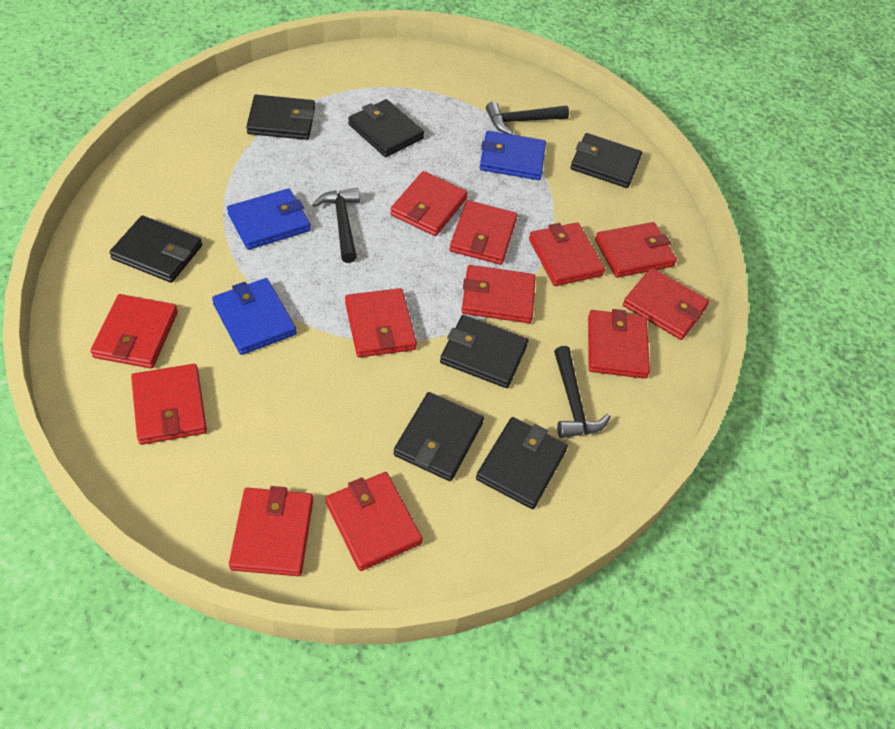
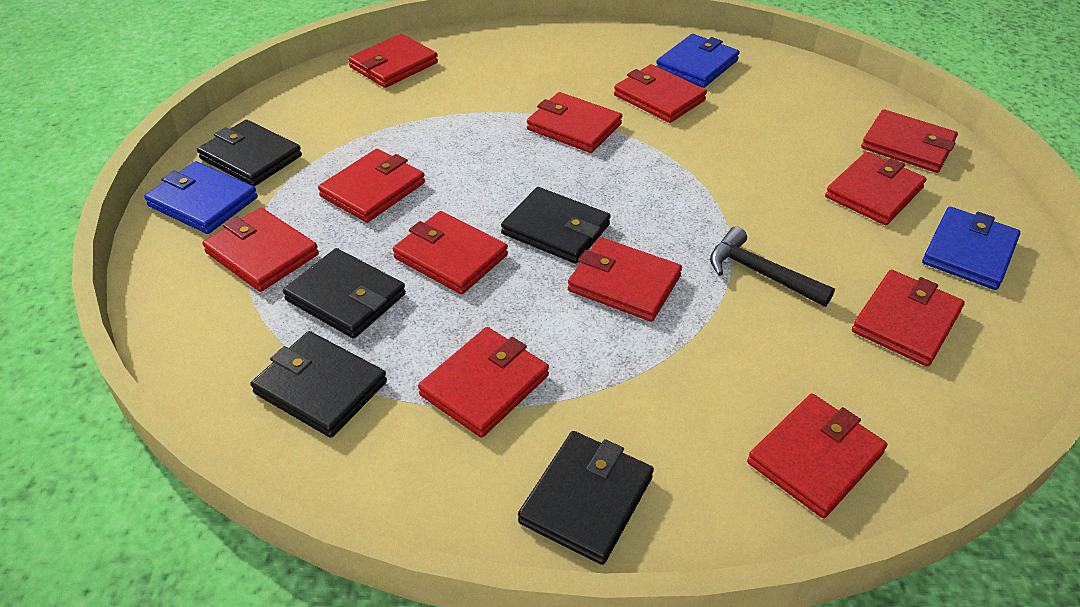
black hammer: 3 -> 1
black wallet: 7 -> 5

